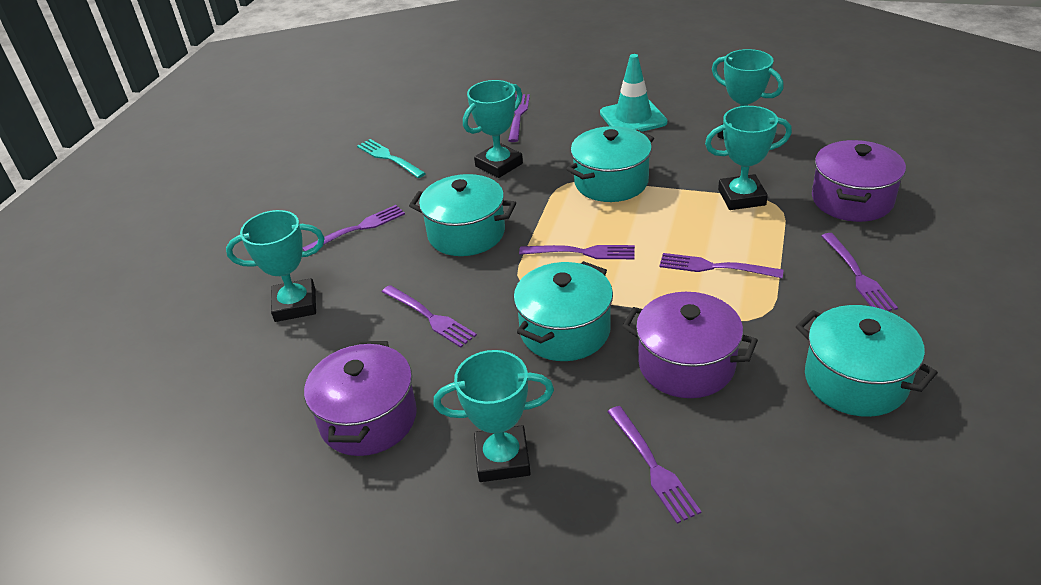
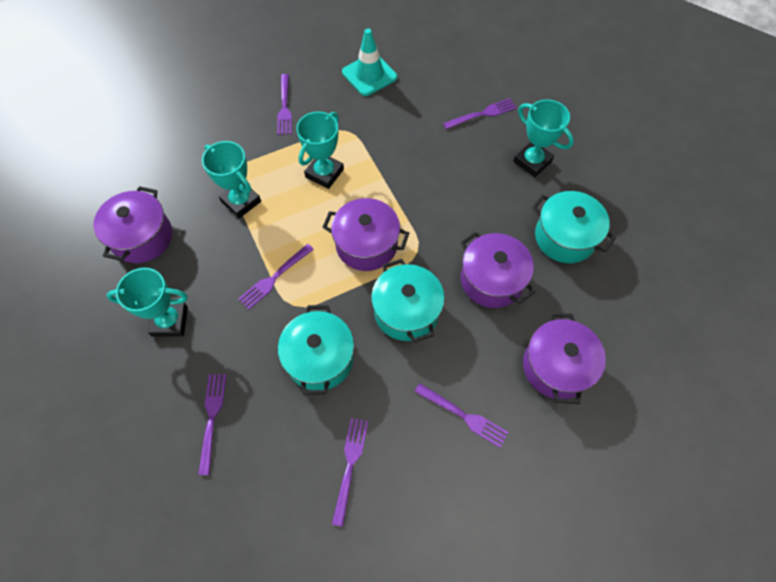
purple fork: 7 -> 6
purple pot: 3 -> 4
turquoise fork: 1 -> 0
turquoise pot: 4 -> 3
turquoise trophy: 5 -> 4

